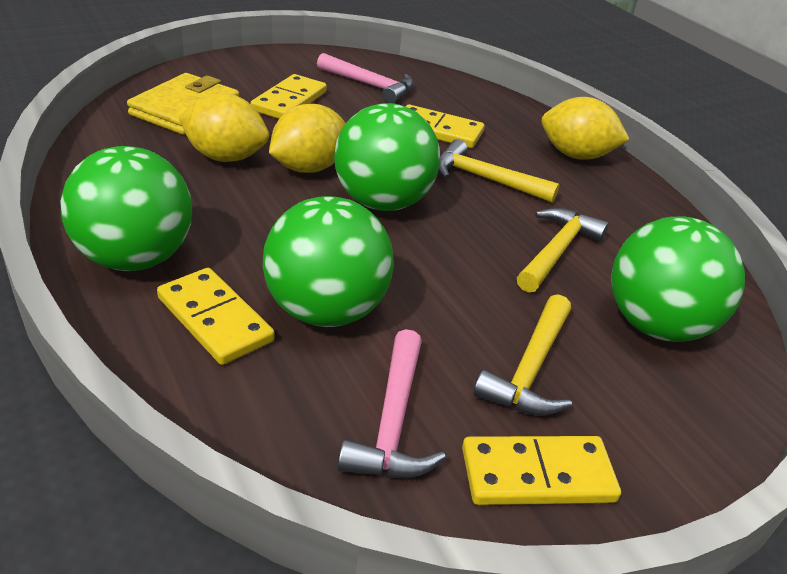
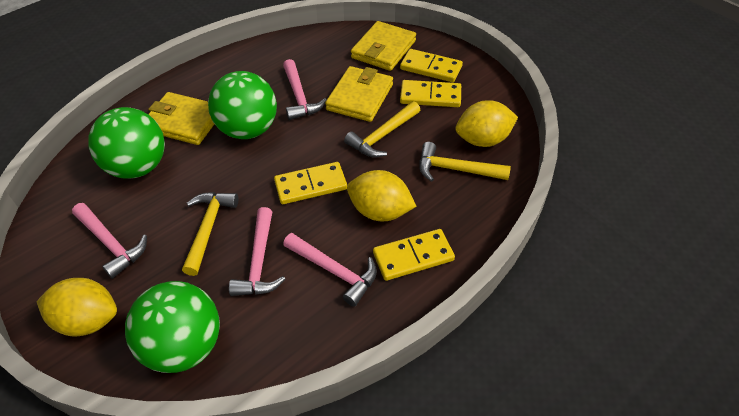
green ball: 4 -> 3
pink hammer: 2 -> 4
yellow wallet: 1 -> 3

